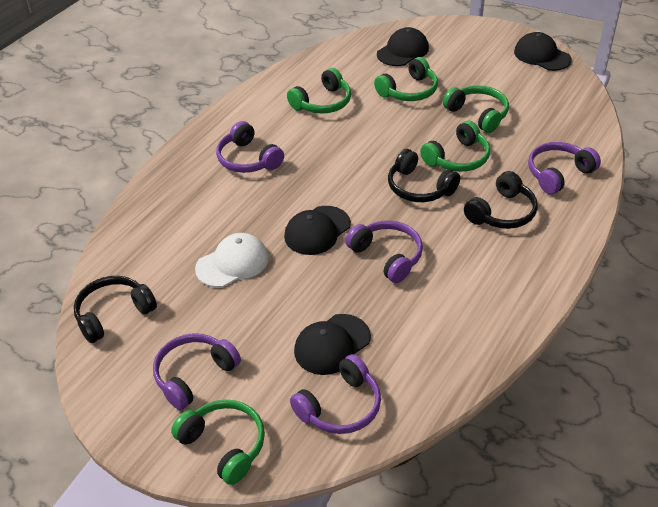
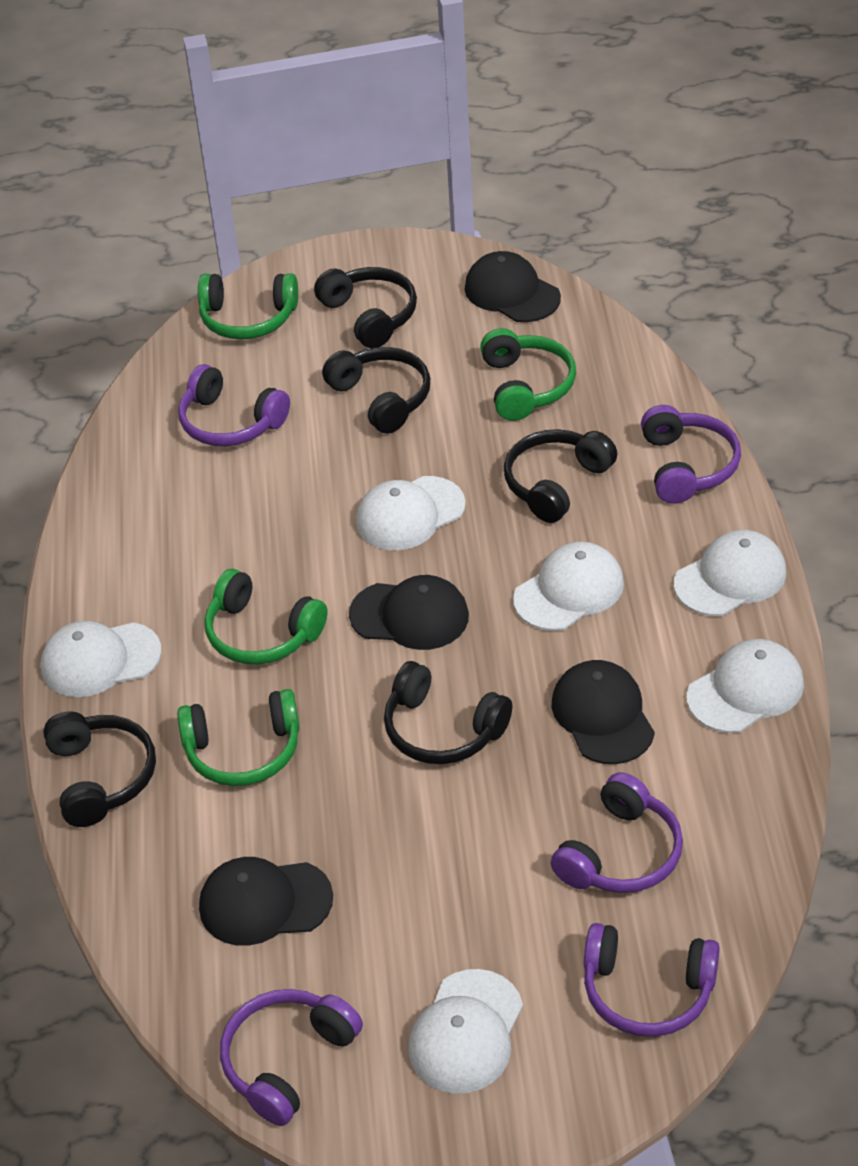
black headphones: 3 -> 5
green headphones: 5 -> 4
white cap: 1 -> 6

